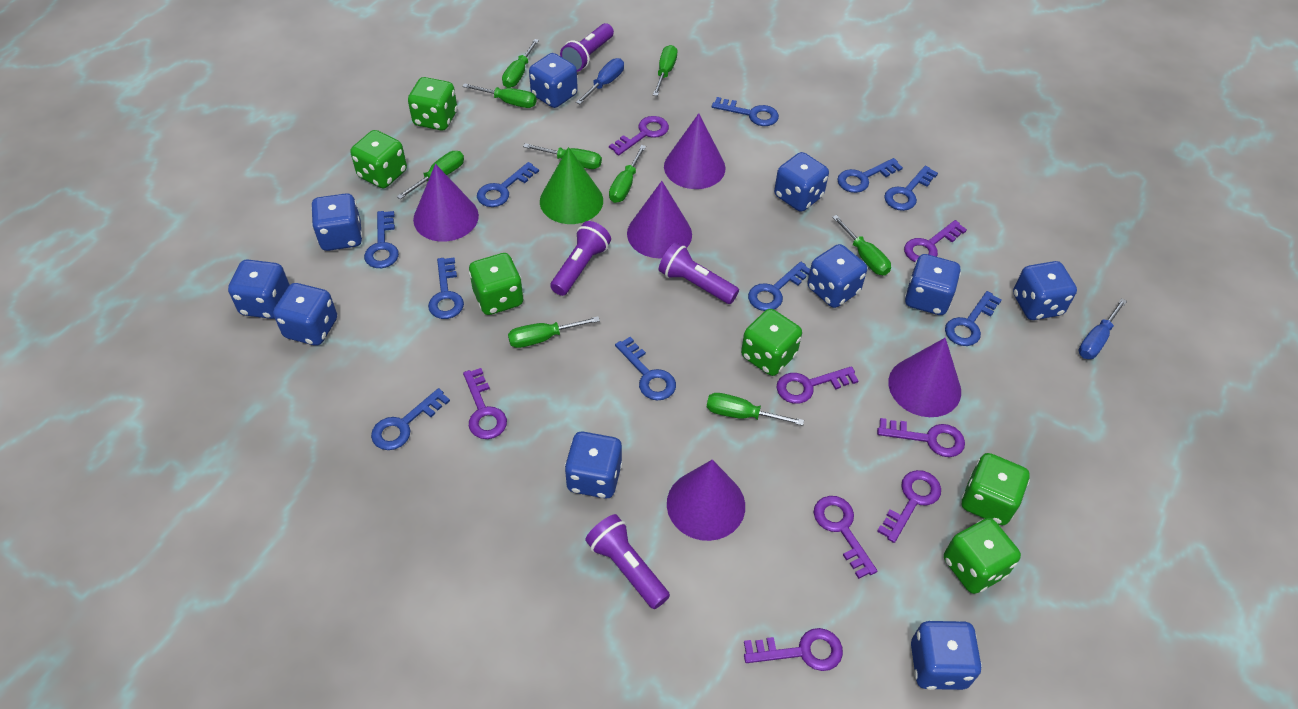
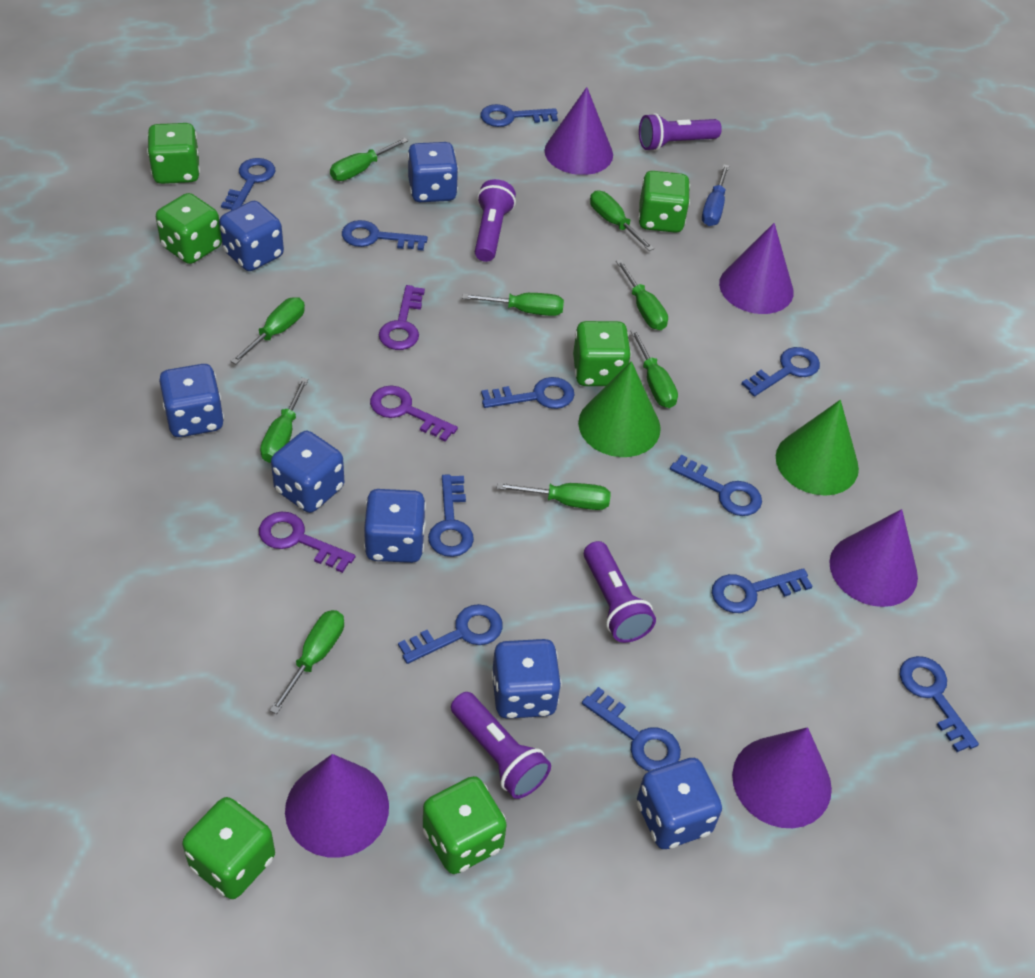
blue dice: 10 -> 7
blue key: 10 -> 11
blue screwdriver: 2 -> 1
green cone: 1 -> 2
purple key: 8 -> 3

